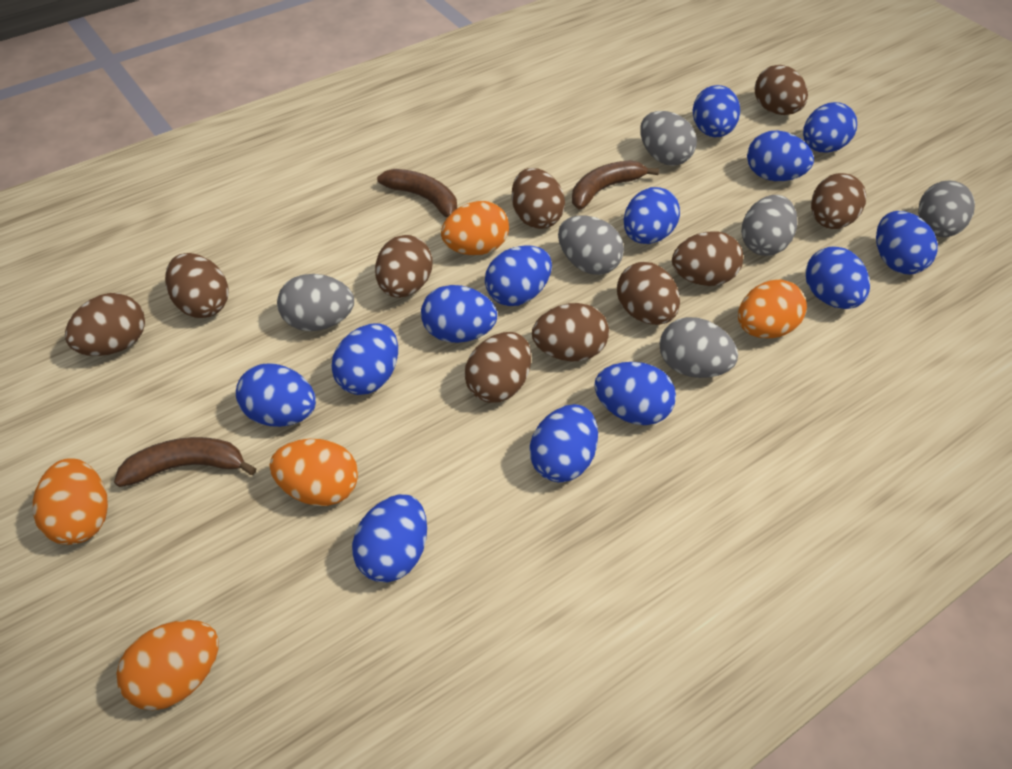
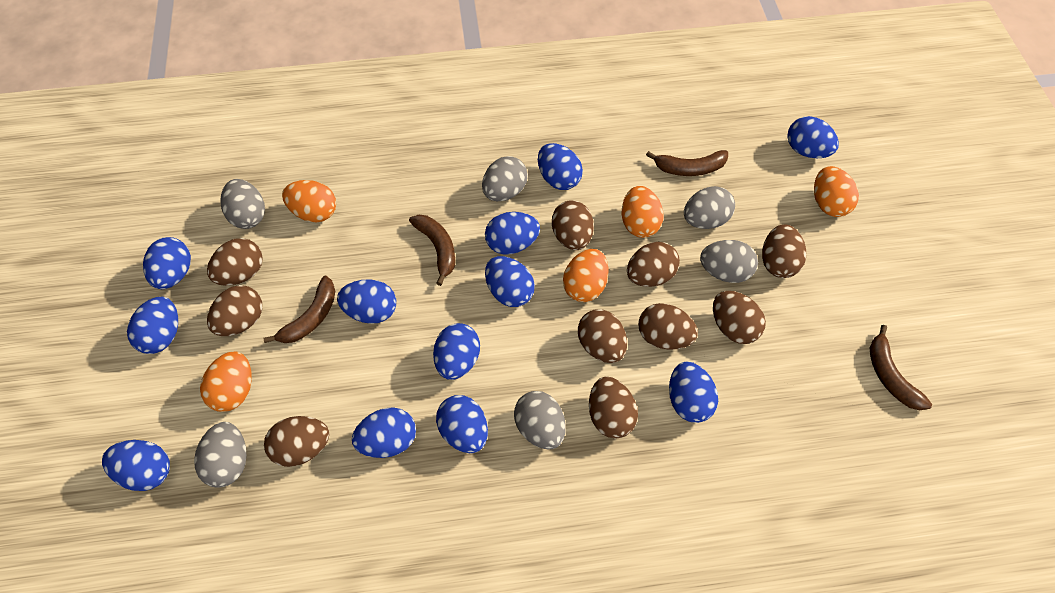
blue egg: 13 -> 12
brown banana: 3 -> 4

